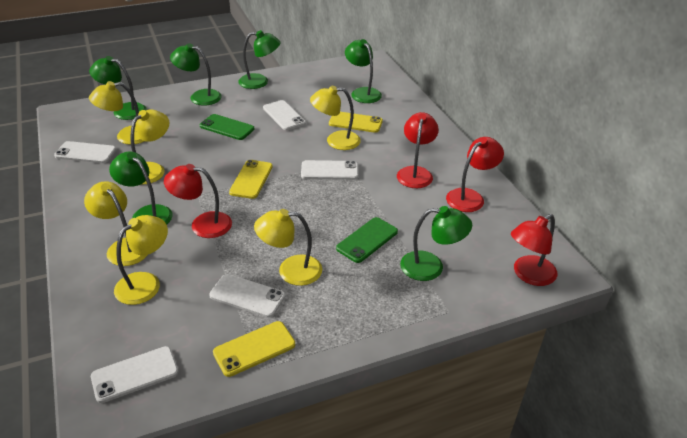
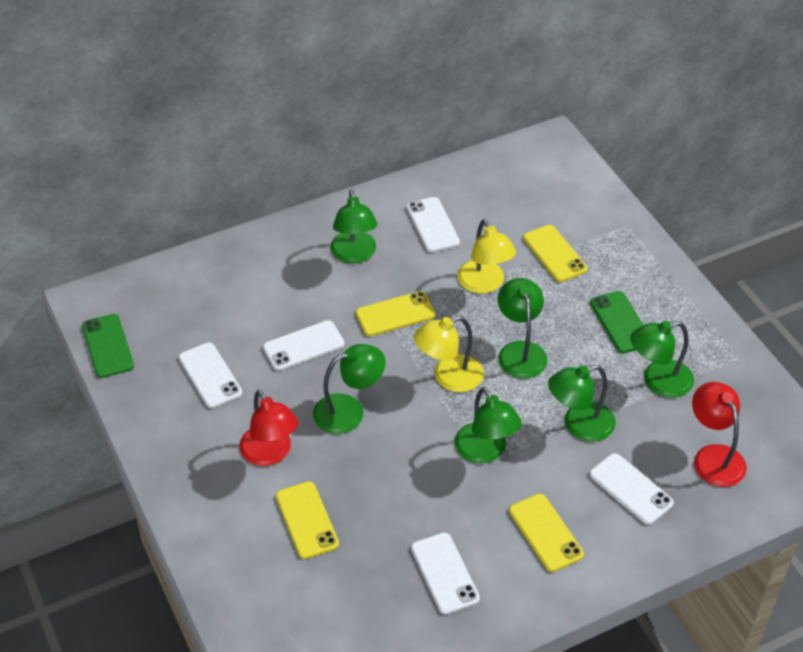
red lamp: 4 -> 2
yellow lamp: 6 -> 2
yellow phone: 3 -> 4

